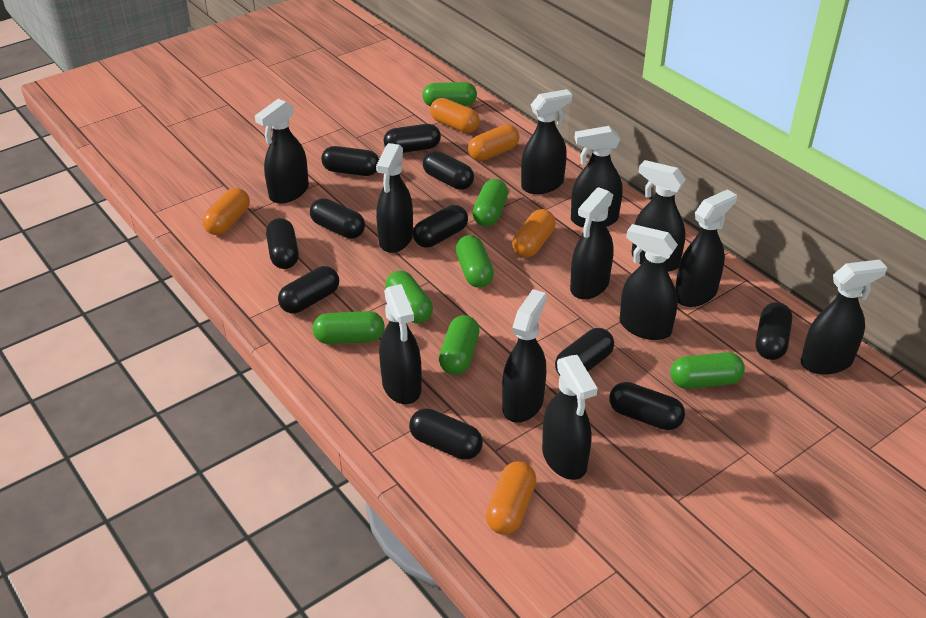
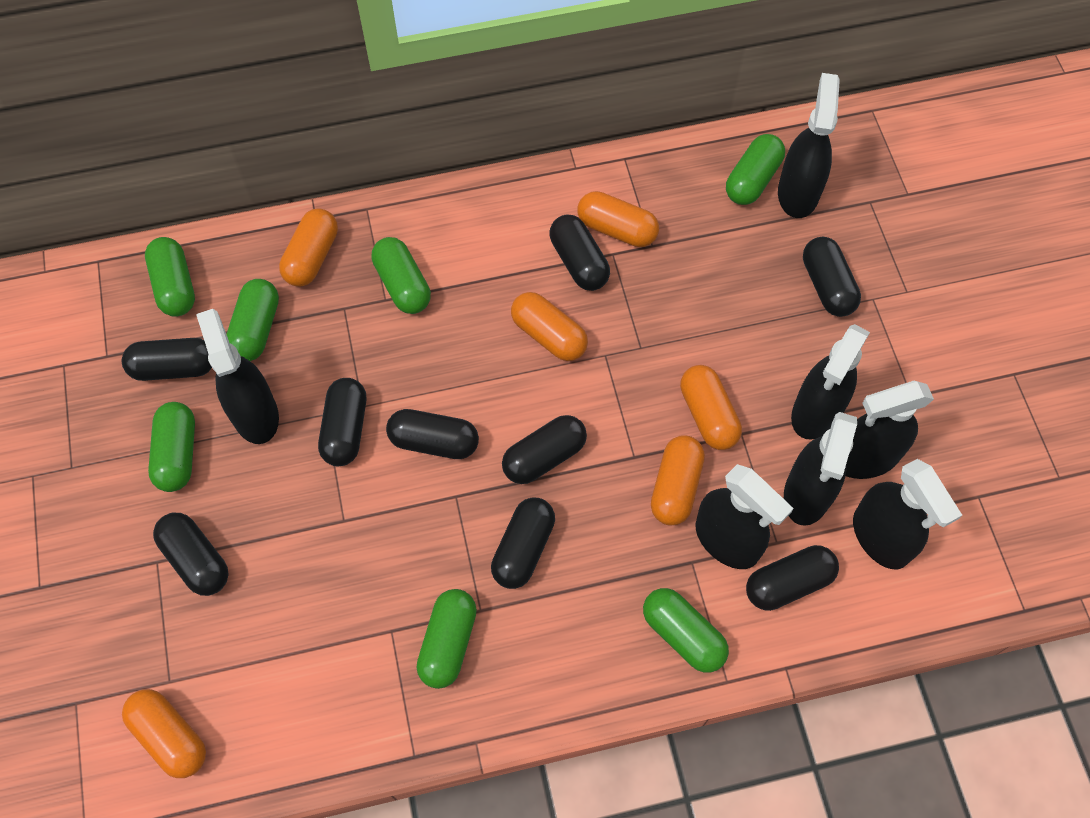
black capsule: 11 -> 9
black spray bottle: 12 -> 7
orange capsule: 5 -> 6

